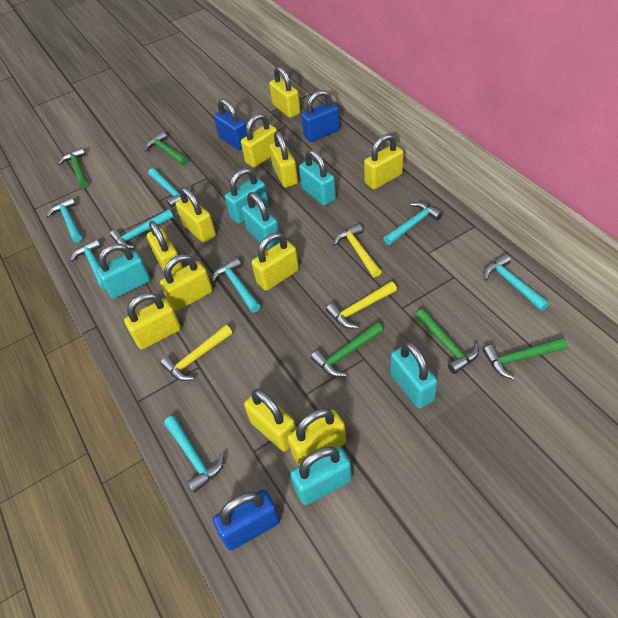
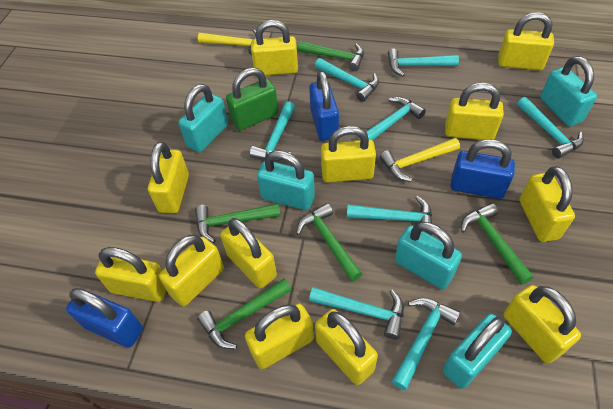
green padlock: 0 -> 1
turquoise padlock: 6 -> 5
yellow hammer: 3 -> 2
yellow padlock: 11 -> 12

